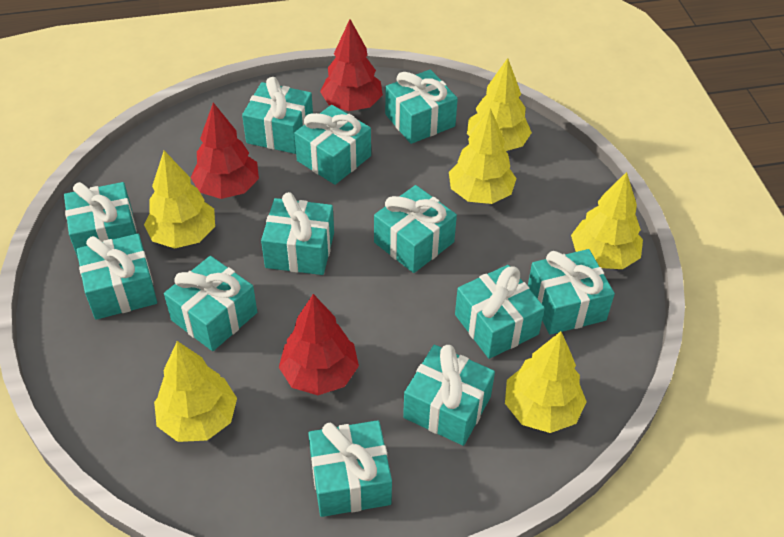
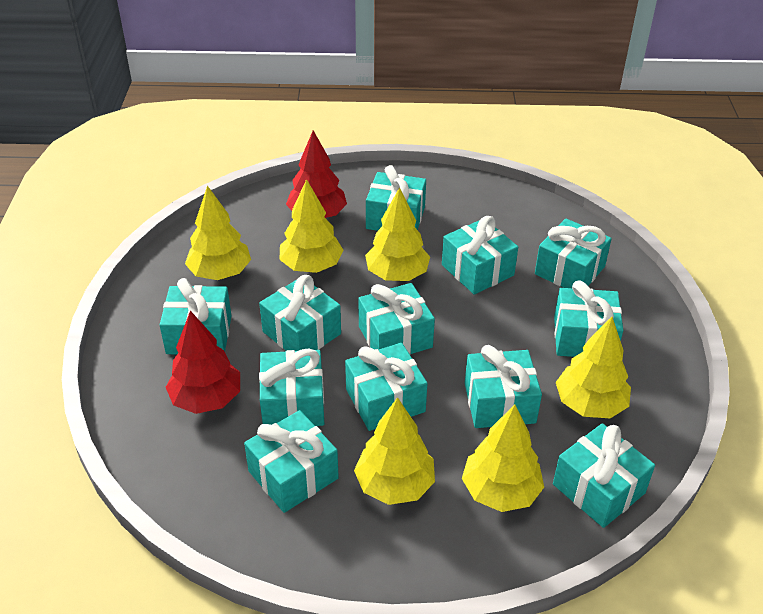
red tree: 3 -> 2

